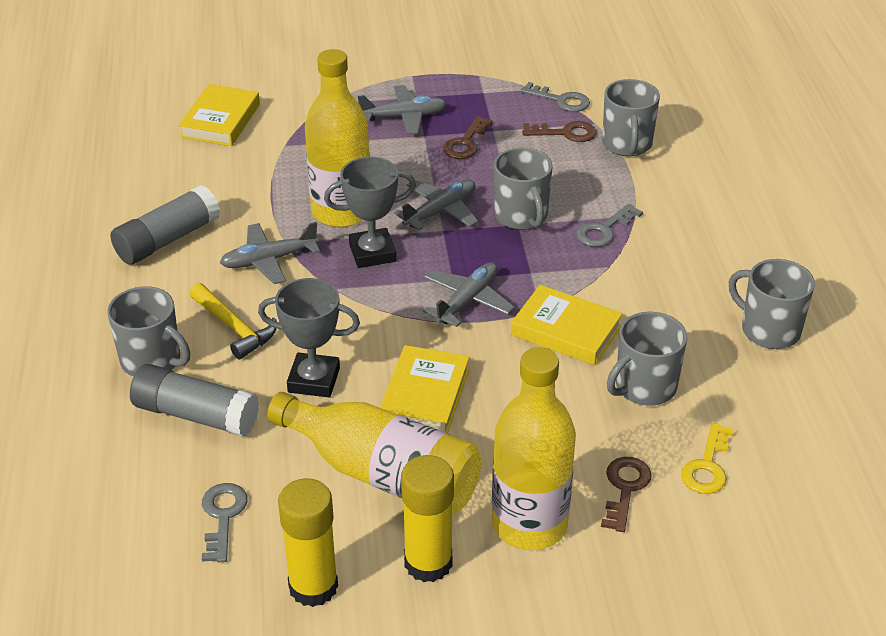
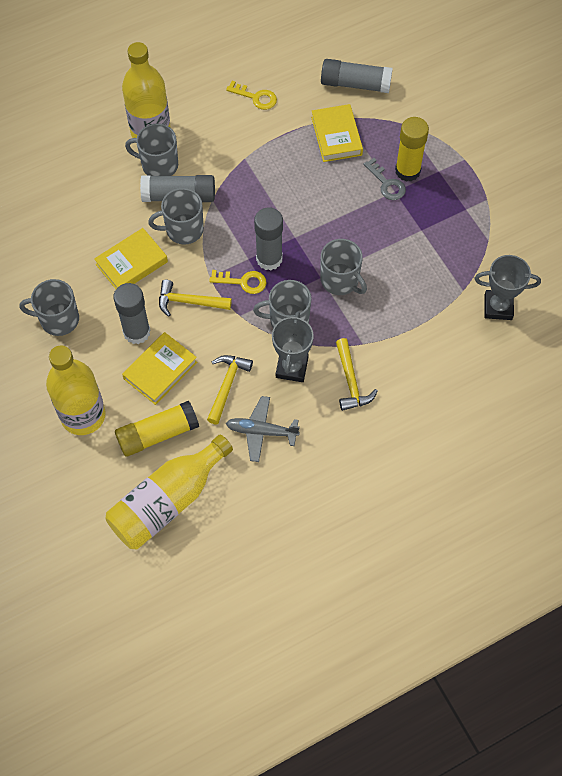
brown key: 3 -> 0
grey glue stick: 2 -> 4
grey key: 3 -> 1
grey plane: 4 -> 1
yellow hammer: 1 -> 3
yellow key: 1 -> 2

